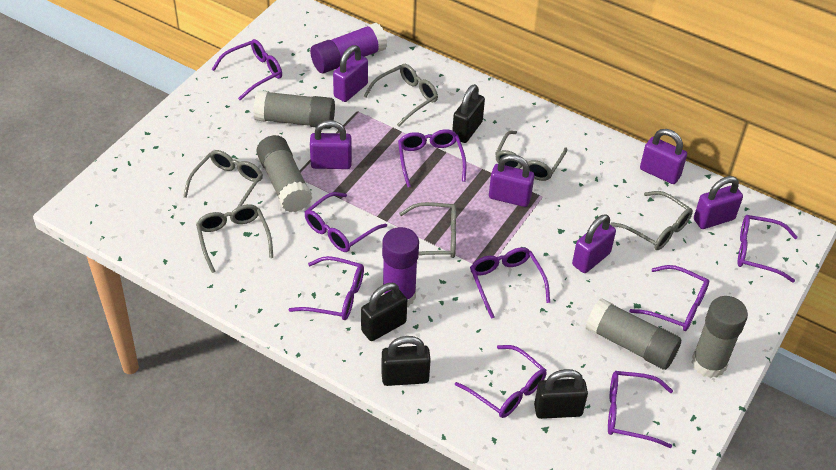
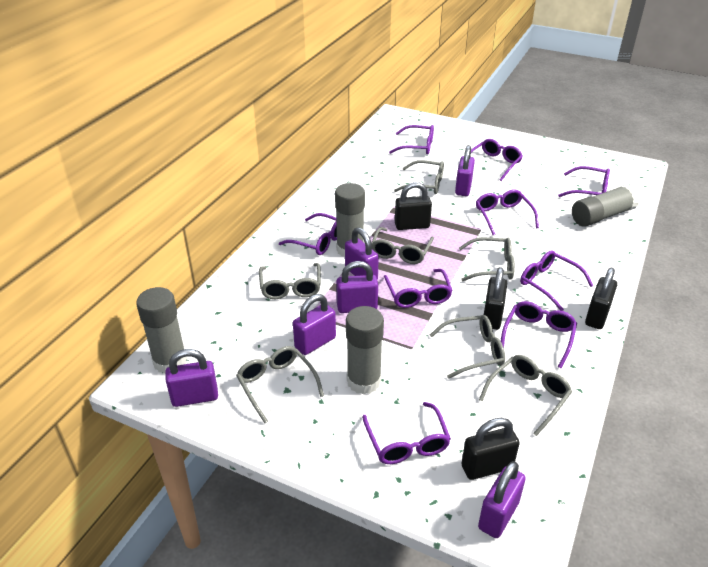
grey glasses: 6 -> 7
purple glue stick: 2 -> 0

